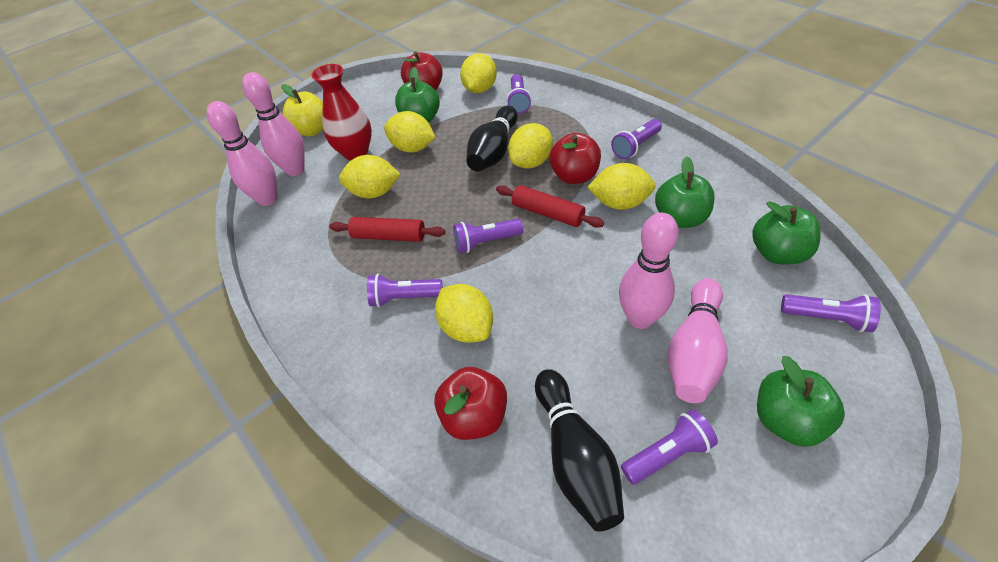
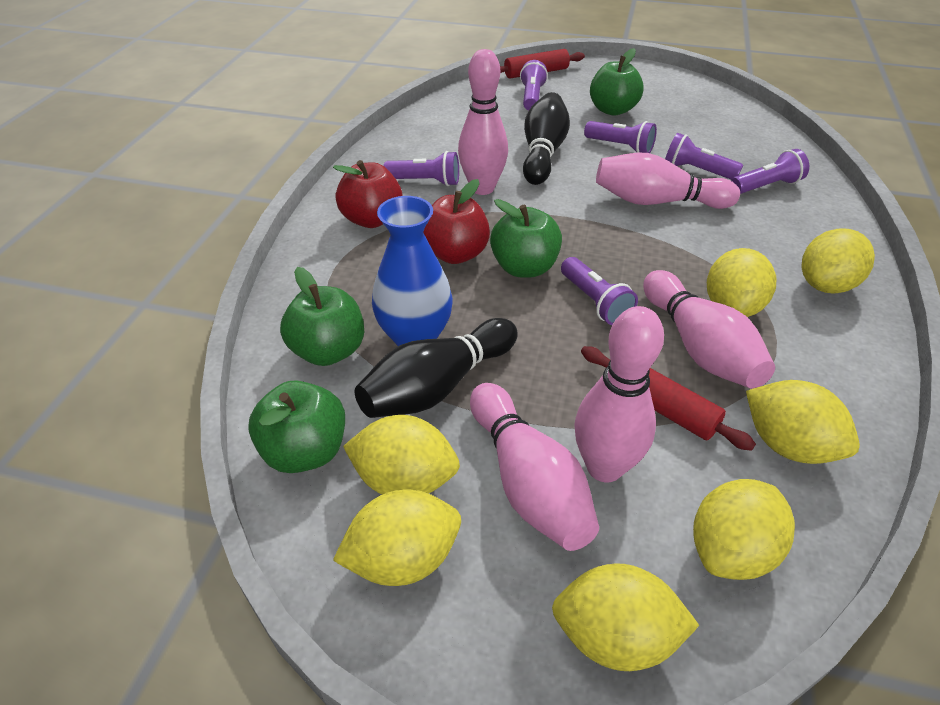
blue vase: 0 -> 1
pink bowling pin: 4 -> 5
red apple: 3 -> 2
red vase: 1 -> 0
yellow apple: 1 -> 0
yellow lemon: 6 -> 7

